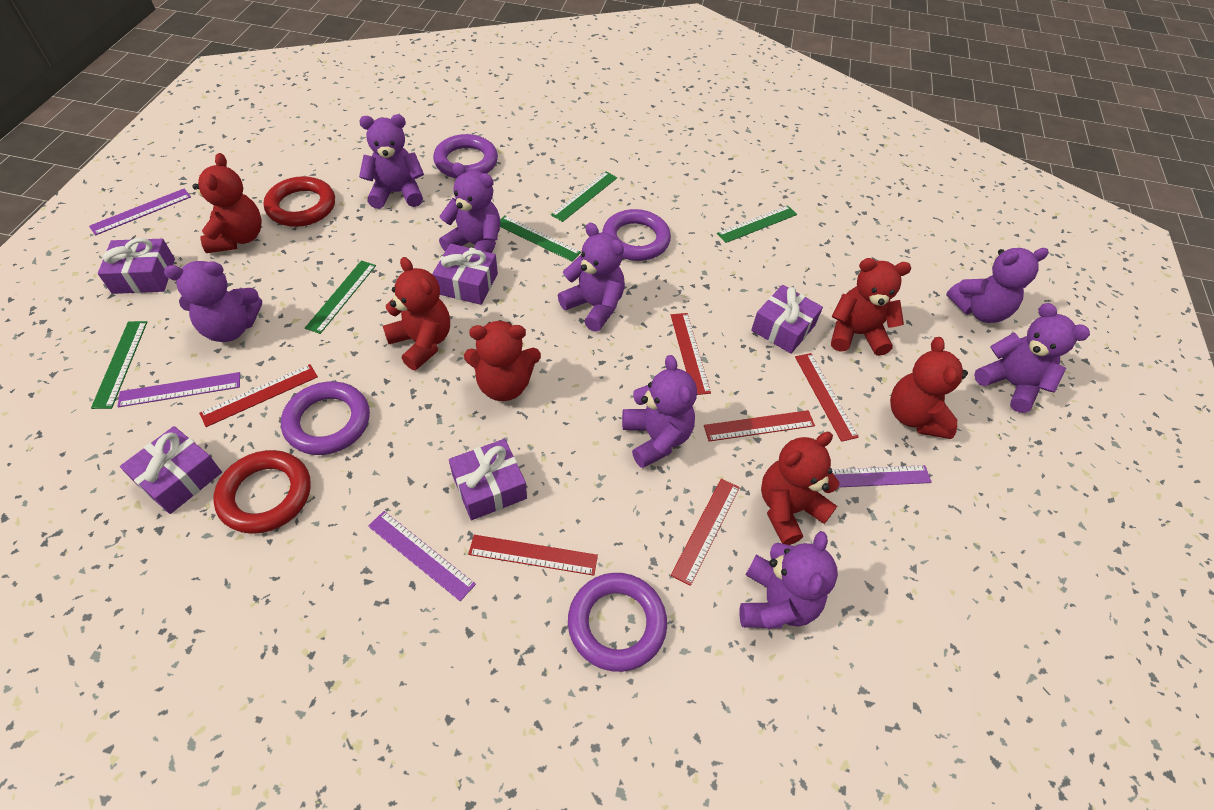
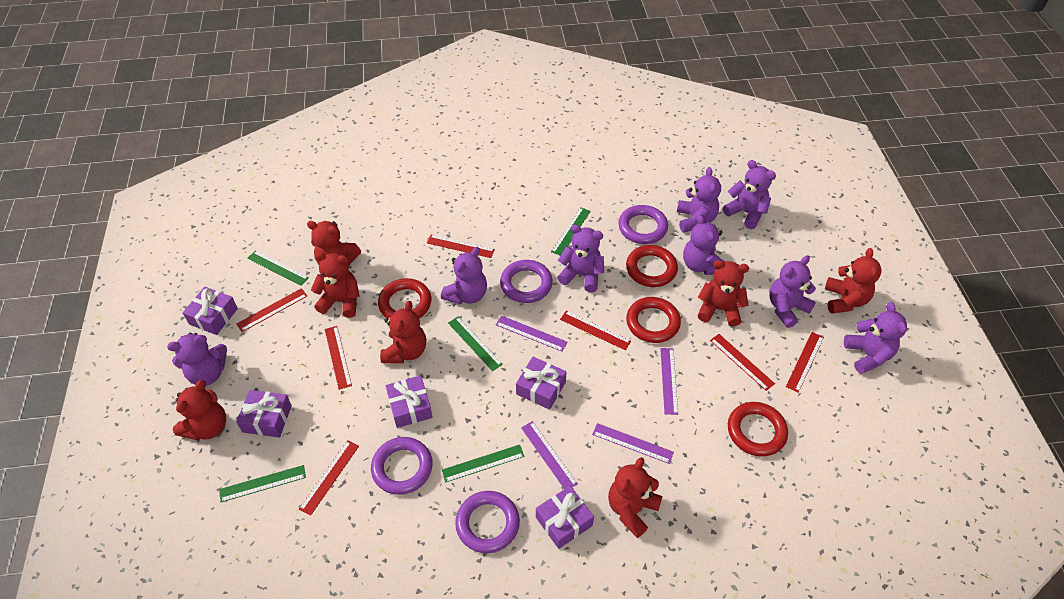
red ring: 2 -> 4
red ruler: 6 -> 7
red teddy bear: 6 -> 7

